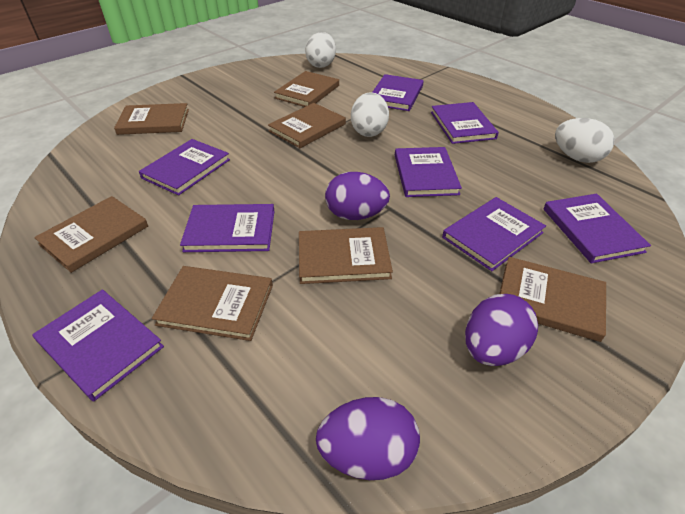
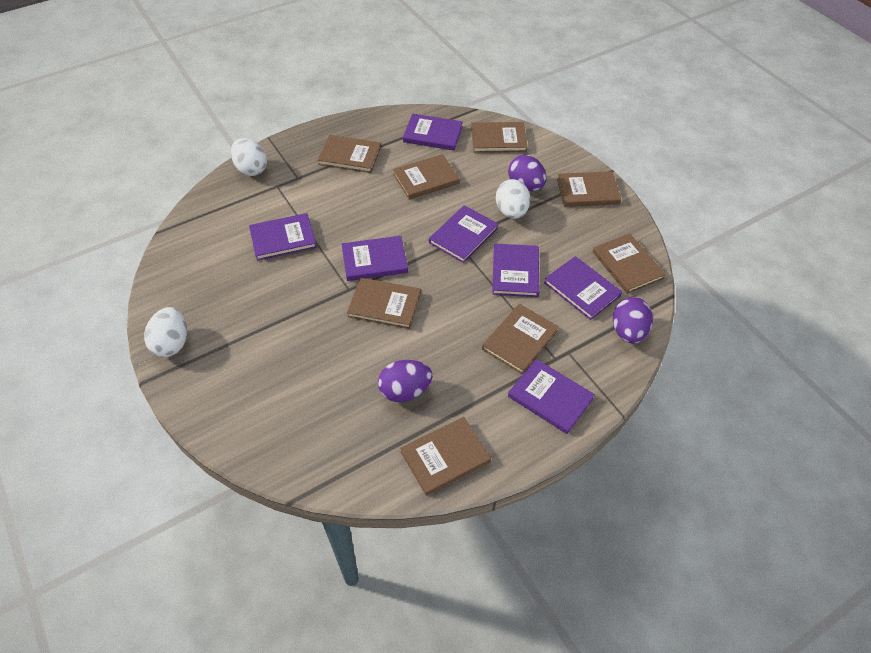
brown book: 7 -> 8
purple book: 8 -> 7

